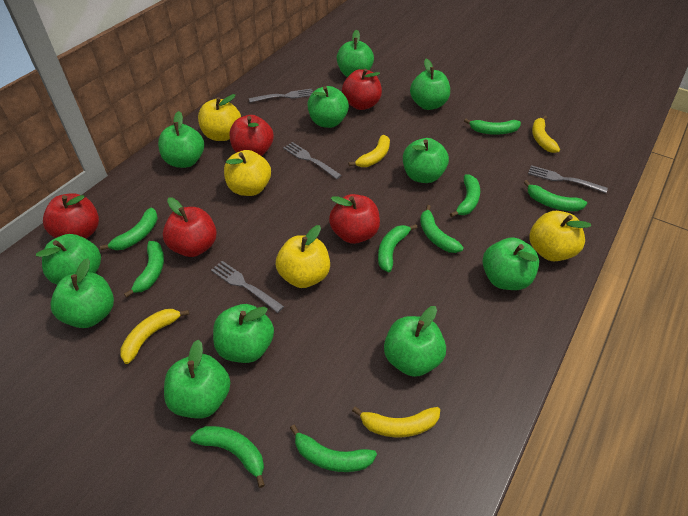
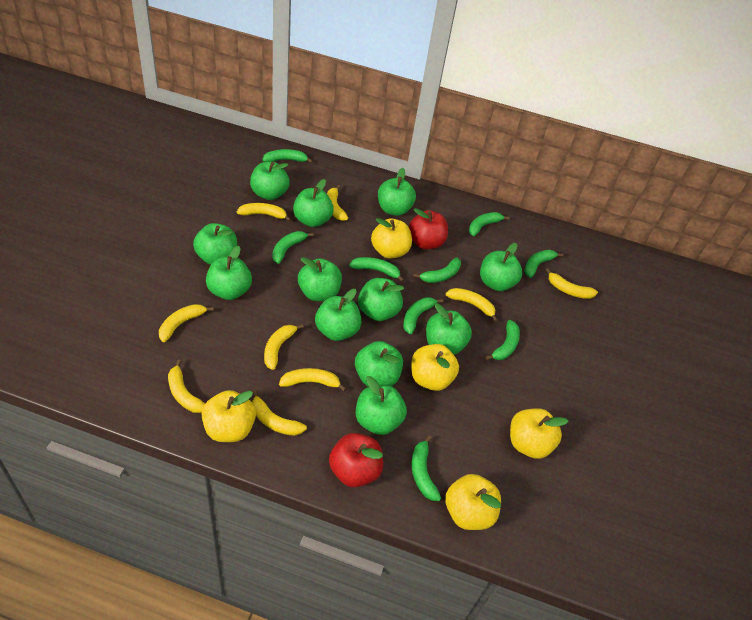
green apple: 11 -> 12
grey fork: 4 -> 0
red apple: 5 -> 2
yellow apple: 4 -> 5
yellow banana: 4 -> 9

